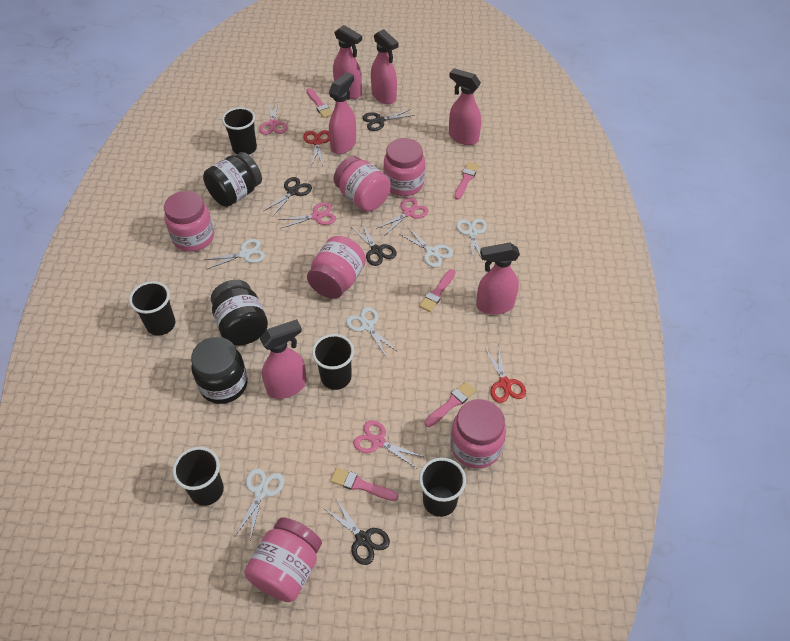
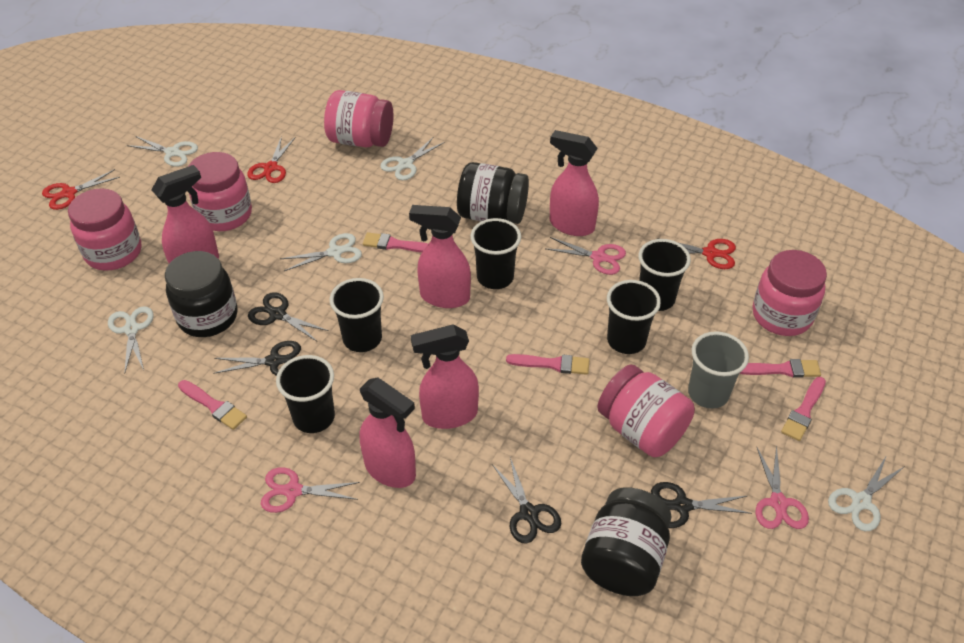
grey cup: 0 -> 1
pink jar: 6 -> 5
pink scissors: 4 -> 3
pink spray bottle: 6 -> 5
red scissors: 2 -> 3

